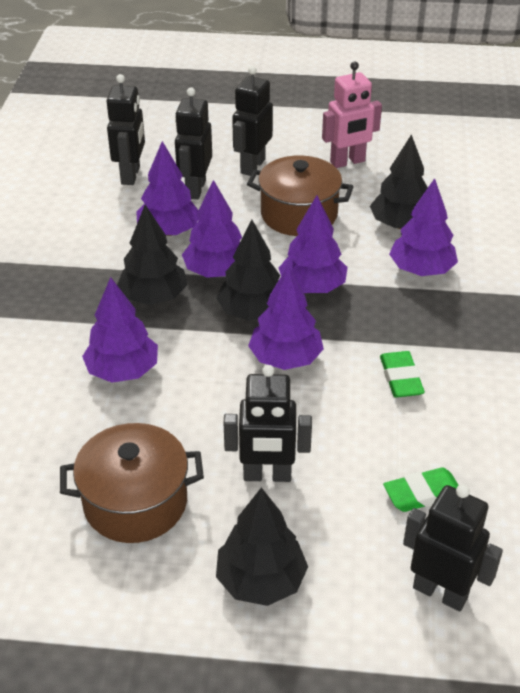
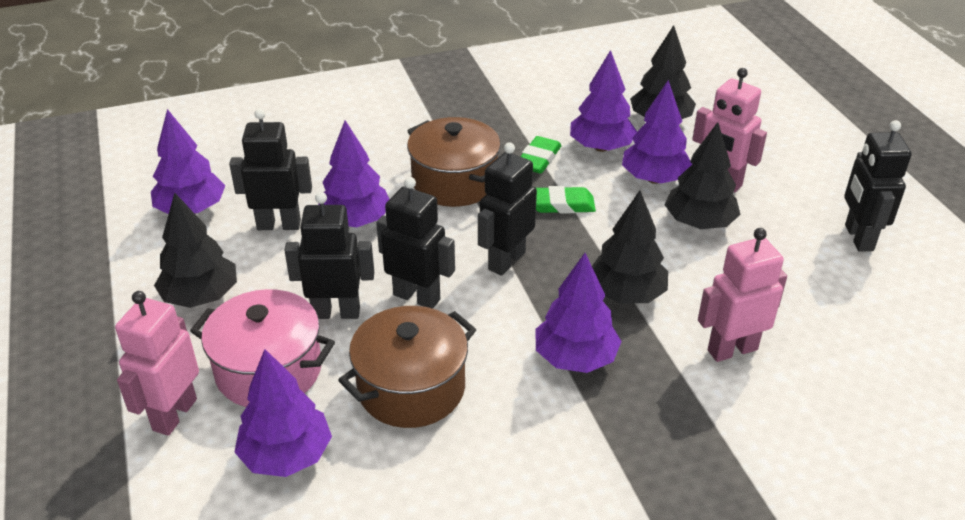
pink pot: 0 -> 1
pink robot: 1 -> 3

